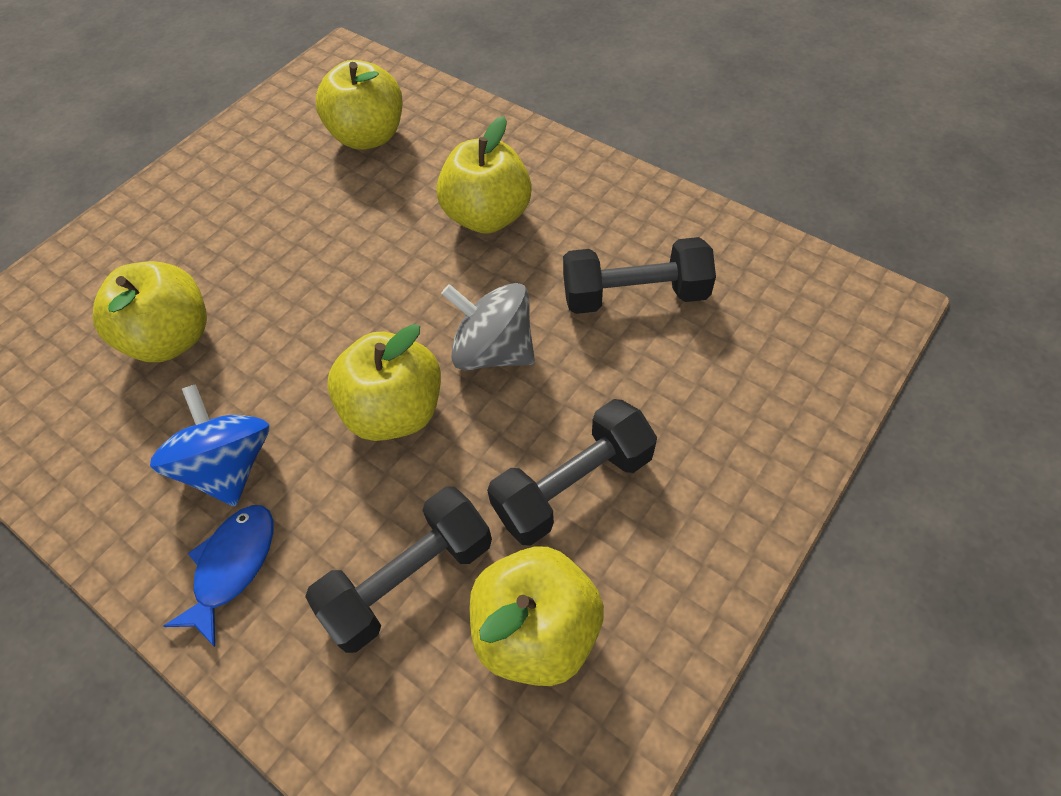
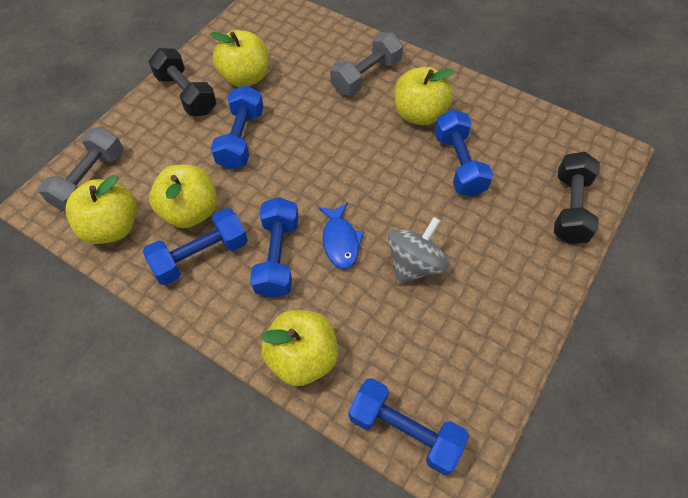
black dumbbell: 3 -> 2
blue dumbbell: 0 -> 5
blue spinning top: 1 -> 0
grey dumbbell: 0 -> 2

